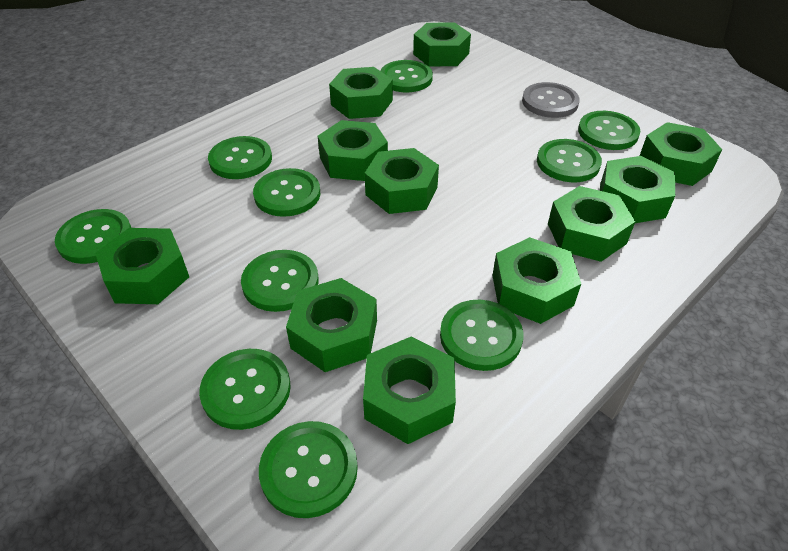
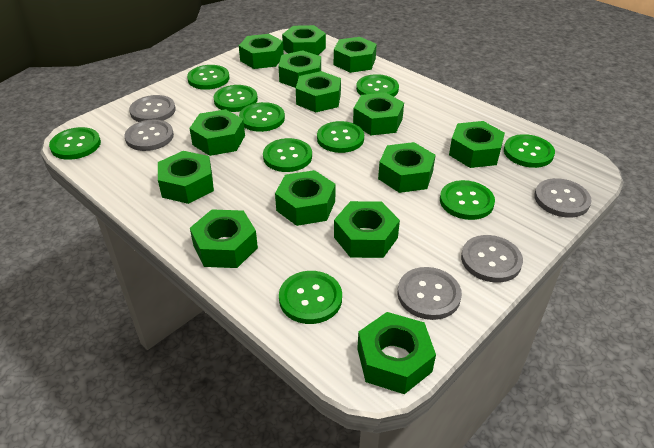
green nut: 11 -> 14
grey button: 1 -> 5

